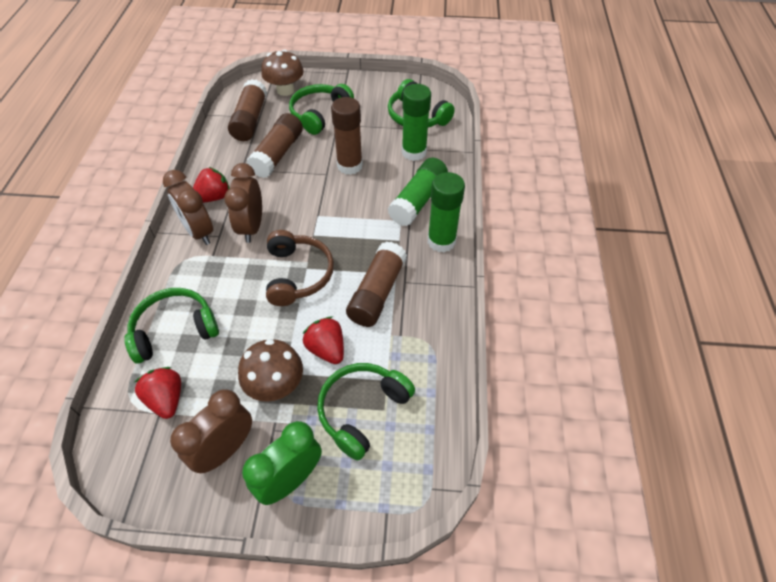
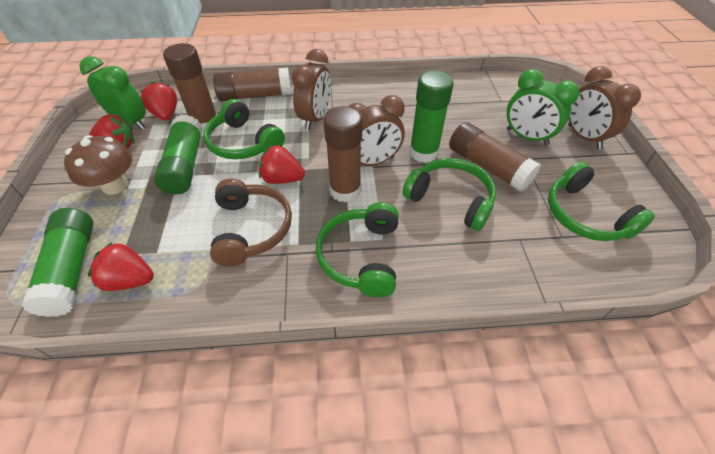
brown mushroom: 2 -> 1
green clock: 1 -> 2
red strawberry: 3 -> 4

